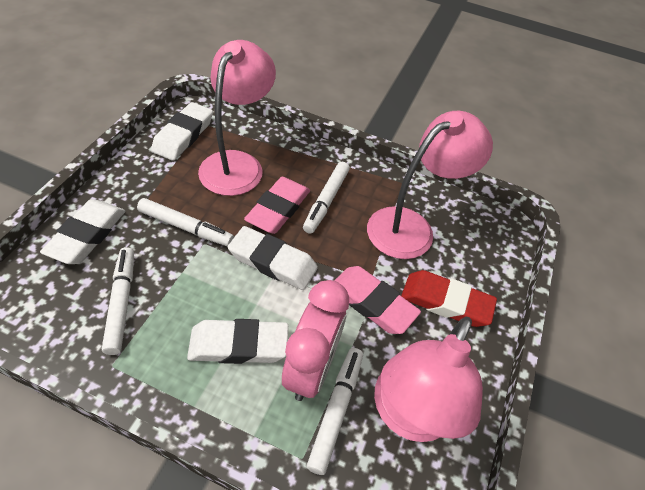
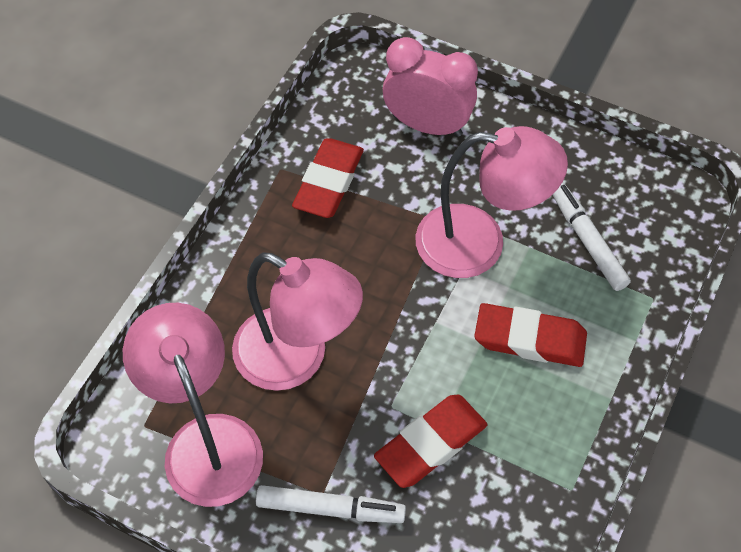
pink eraser: 2 -> 0
red eraser: 1 -> 3
white eraser: 4 -> 0
white marker: 4 -> 2

